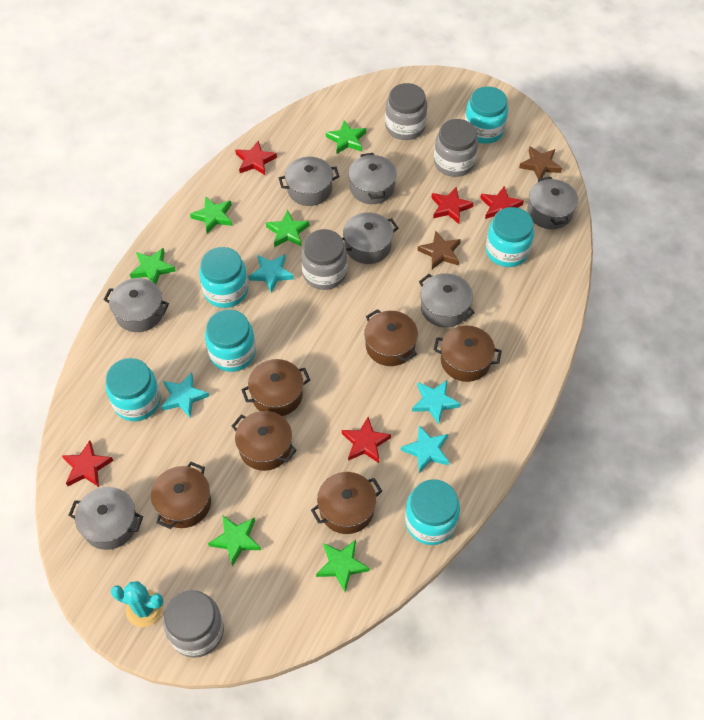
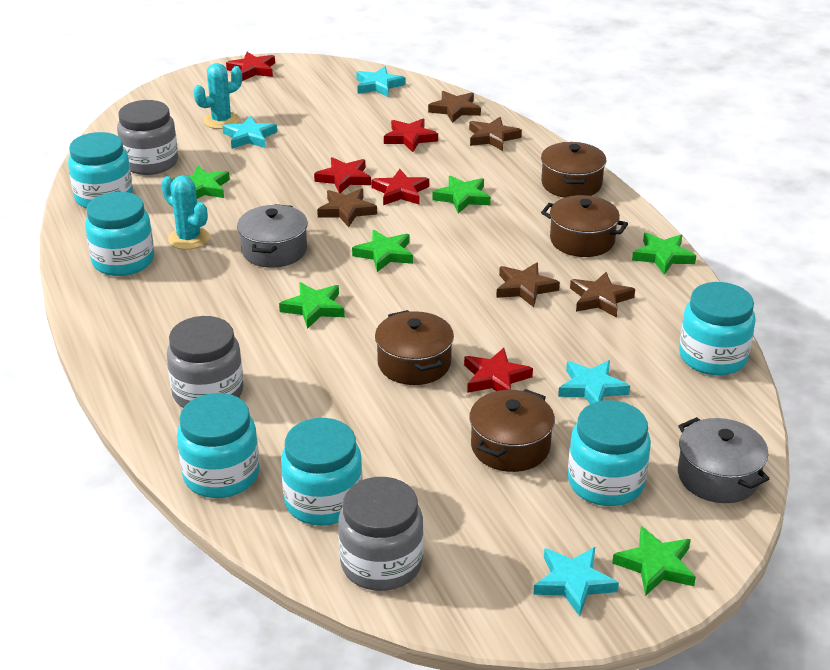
brown pot: 6 -> 4
brown star: 2 -> 5
grey jar: 4 -> 3
grey pot: 7 -> 2
turquoise cactus: 1 -> 2

